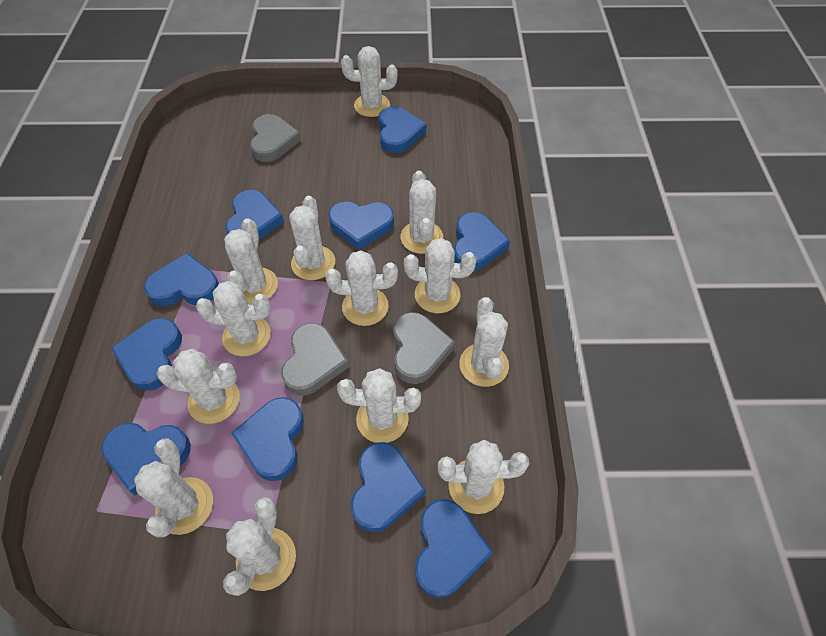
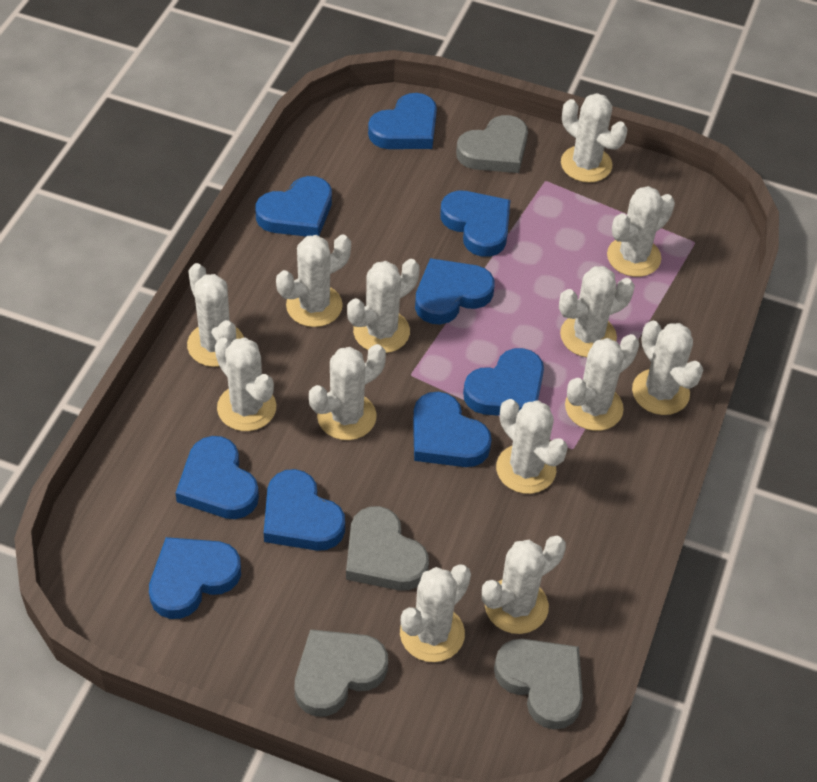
blue heart: 10 -> 9
grey heart: 3 -> 4

